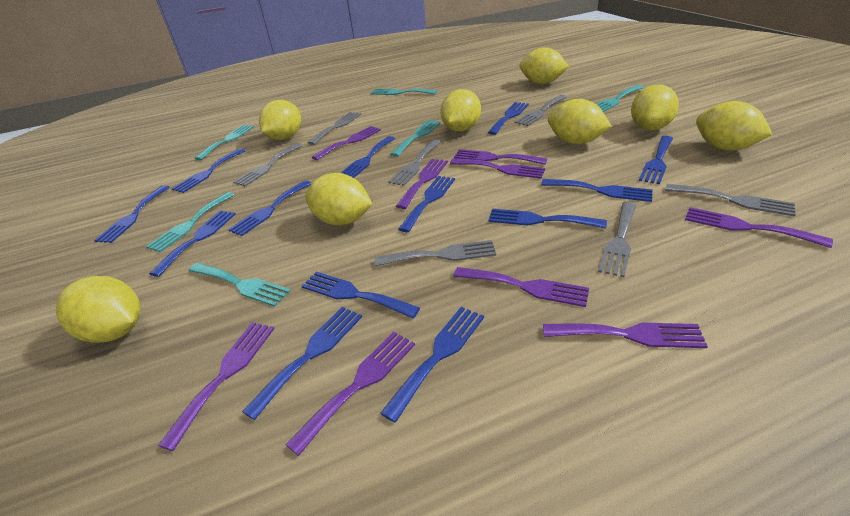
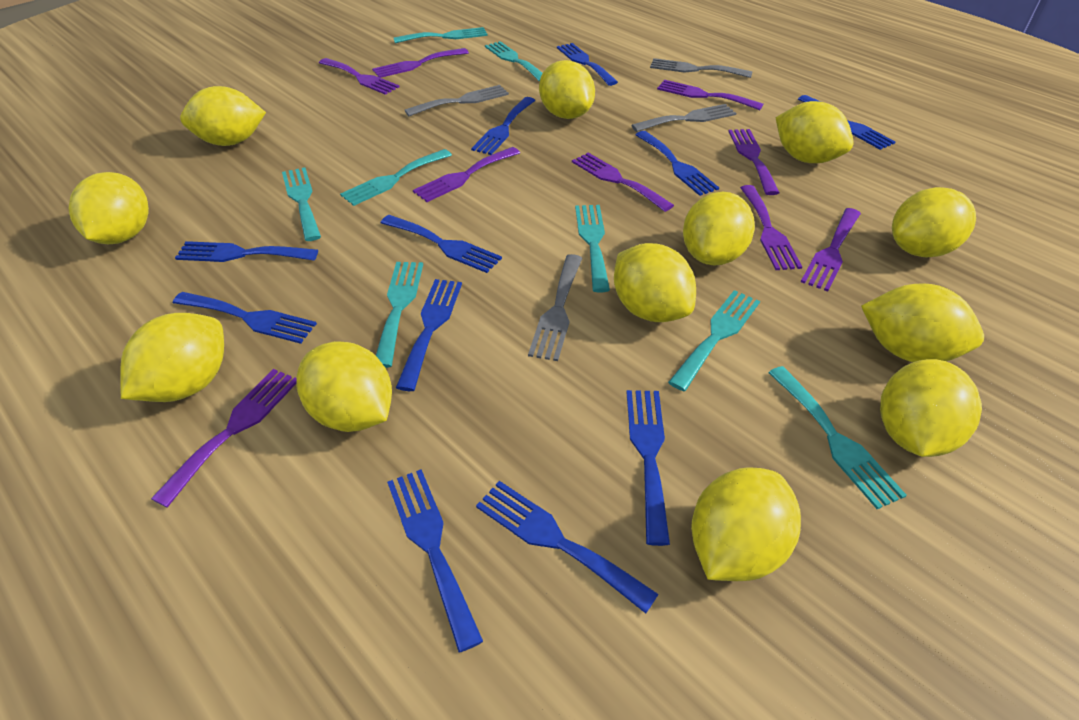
blue fork: 13 -> 11
grey fork: 7 -> 4
turquoise fork: 6 -> 8
yellow lemon: 8 -> 12

